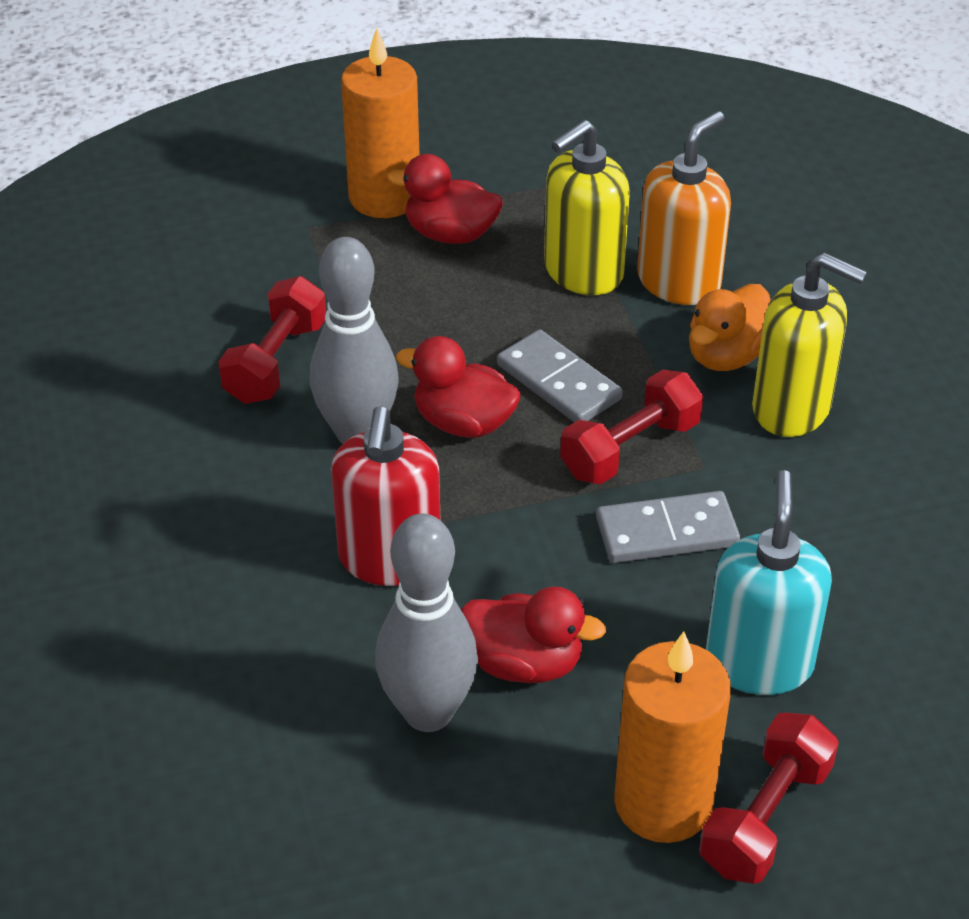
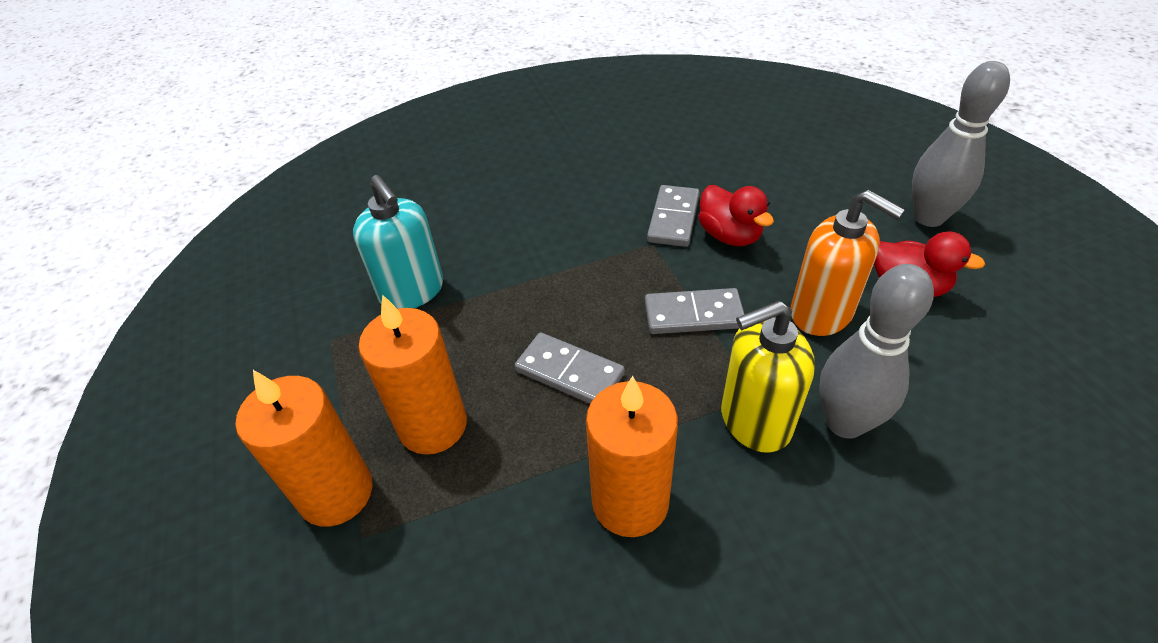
grey domino: 2 -> 3
orange candle: 2 -> 3
orange duck: 1 -> 0
red duck: 3 -> 2
red dumbbell: 3 -> 0
red soap dispenser: 1 -> 0
yellow soap dispenser: 2 -> 1

